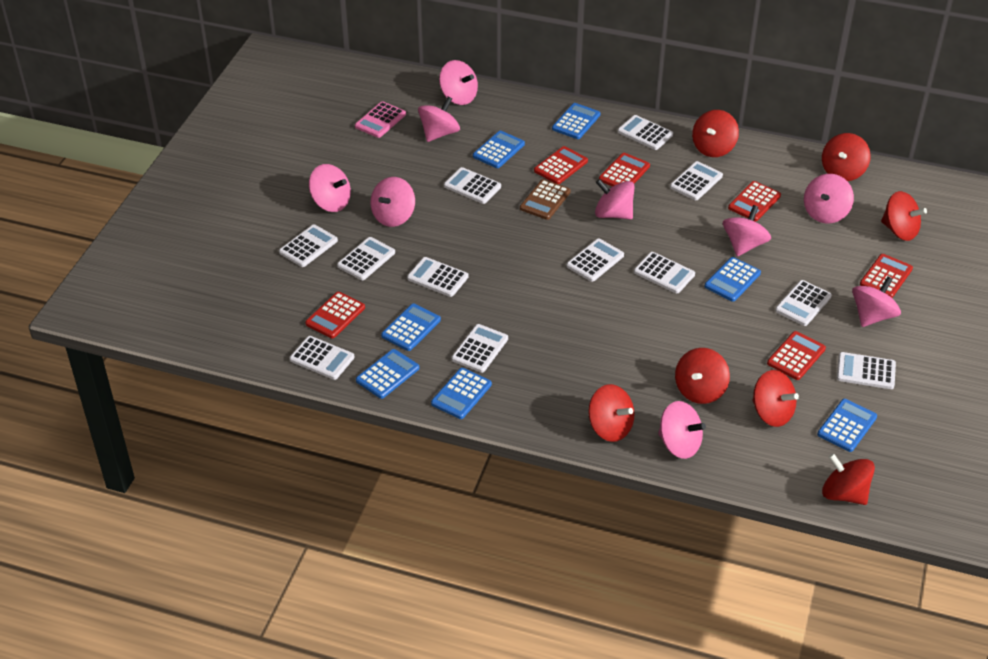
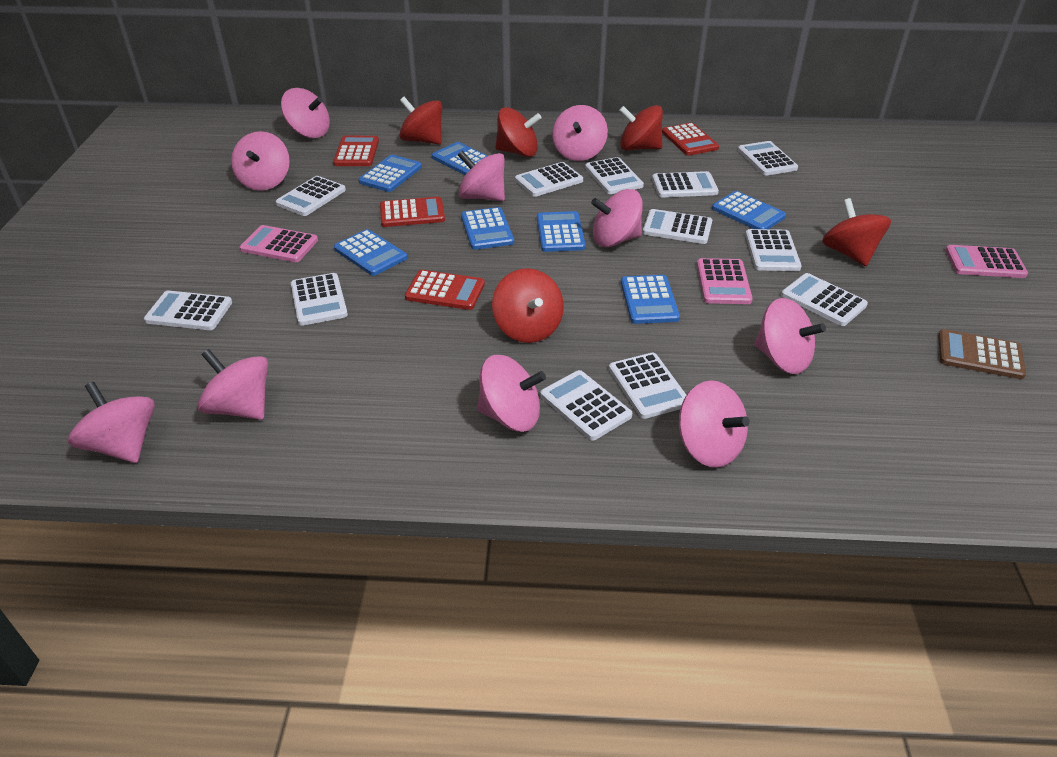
pink calculator: 1 -> 3
pink spinning top: 9 -> 10
red calculator: 6 -> 4
red spinning top: 7 -> 5

